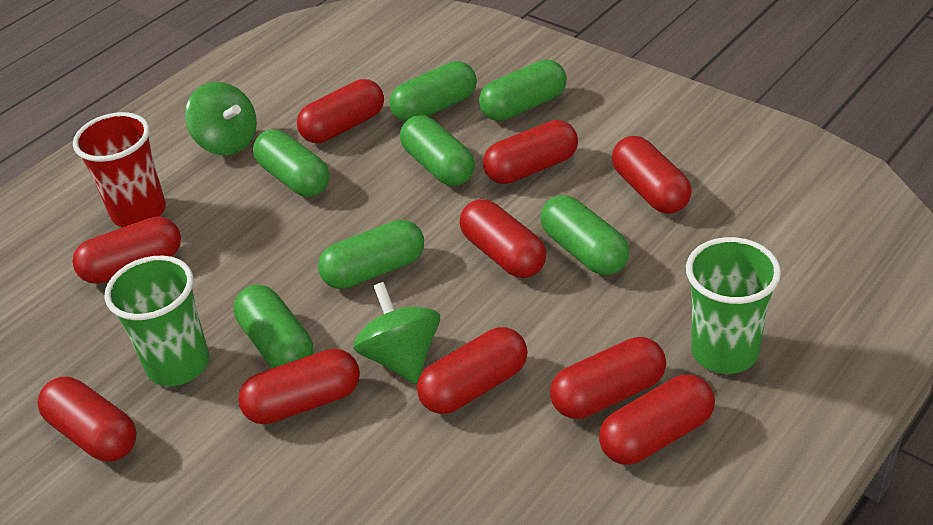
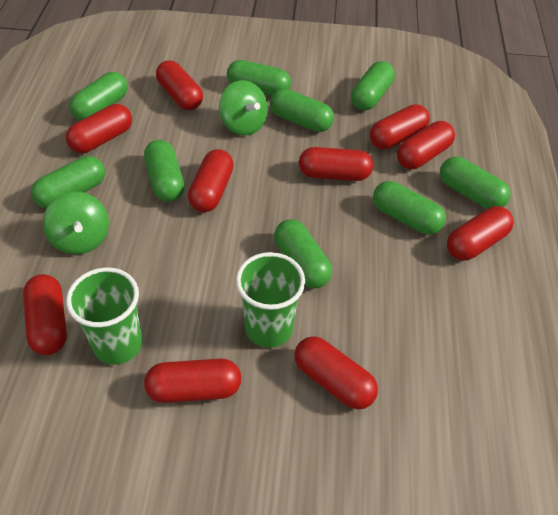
green capsule: 7 -> 9
red cup: 1 -> 0

